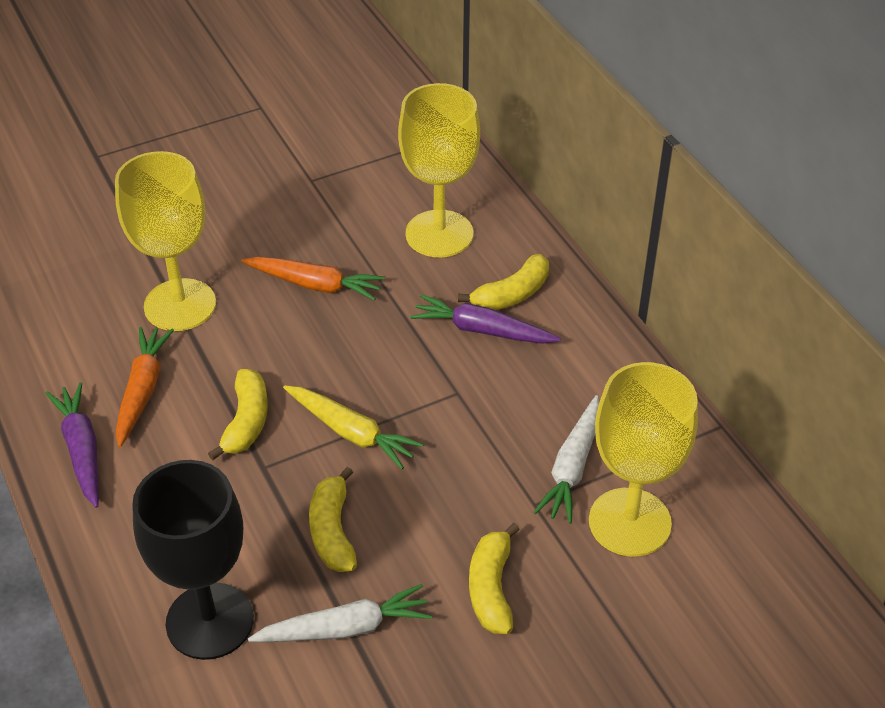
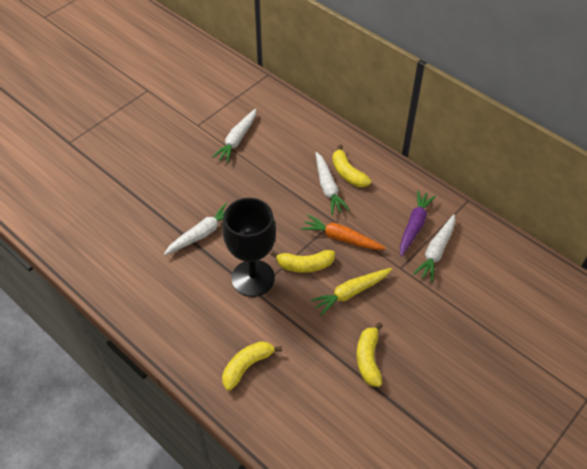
orange carrot: 2 -> 1
purple carrot: 2 -> 1
white carrot: 2 -> 4
yellow goblet: 3 -> 0

